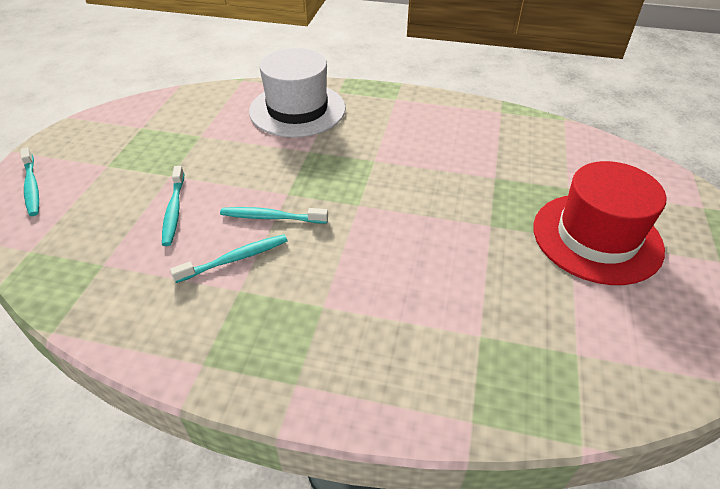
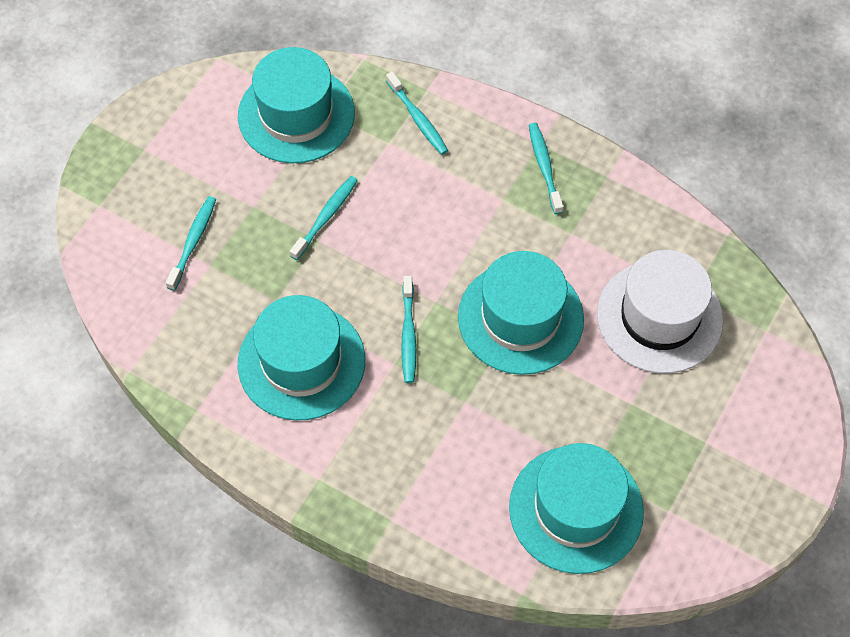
red hat: 1 -> 0
turquoise hat: 0 -> 4
turquoise toothbrush: 4 -> 5

